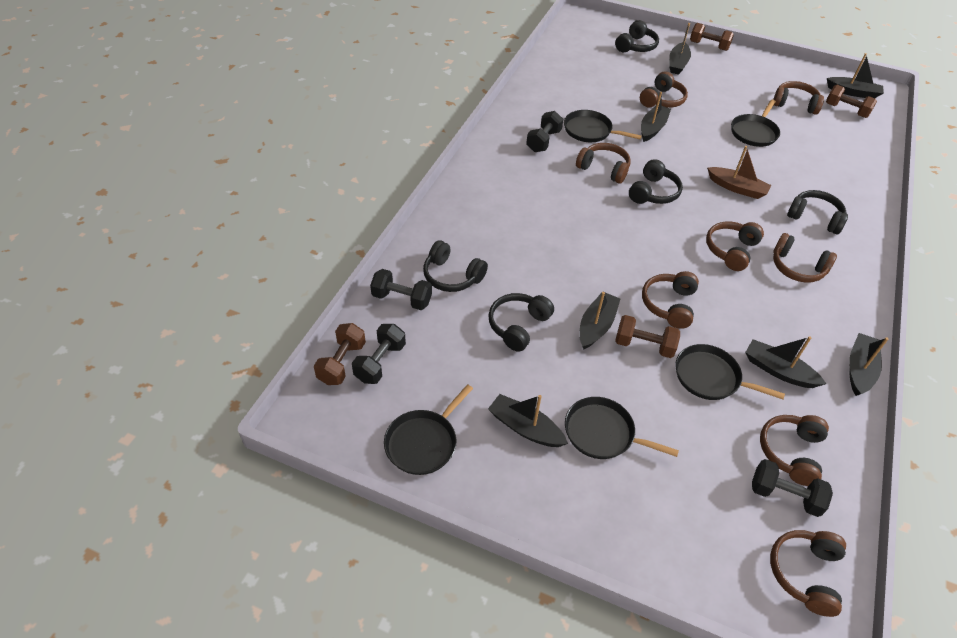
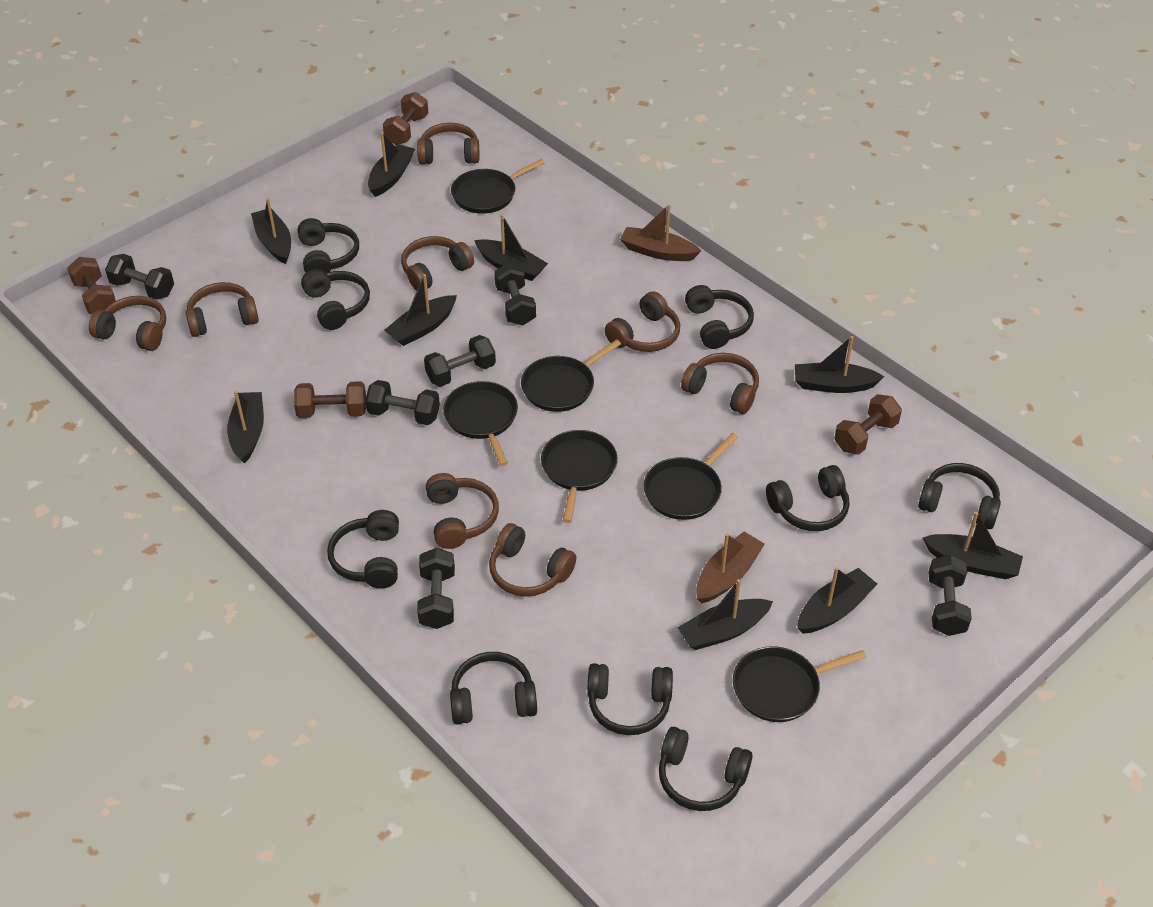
black boat: 7 -> 9
black dumbbell: 4 -> 6
black headphones: 5 -> 9
black pan: 5 -> 6
brown boat: 1 -> 2

